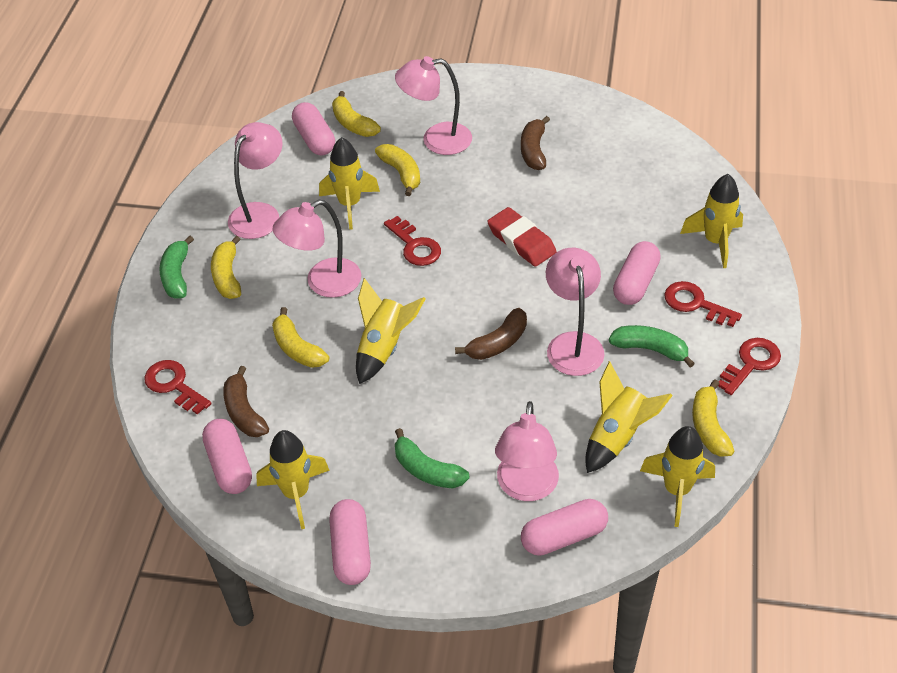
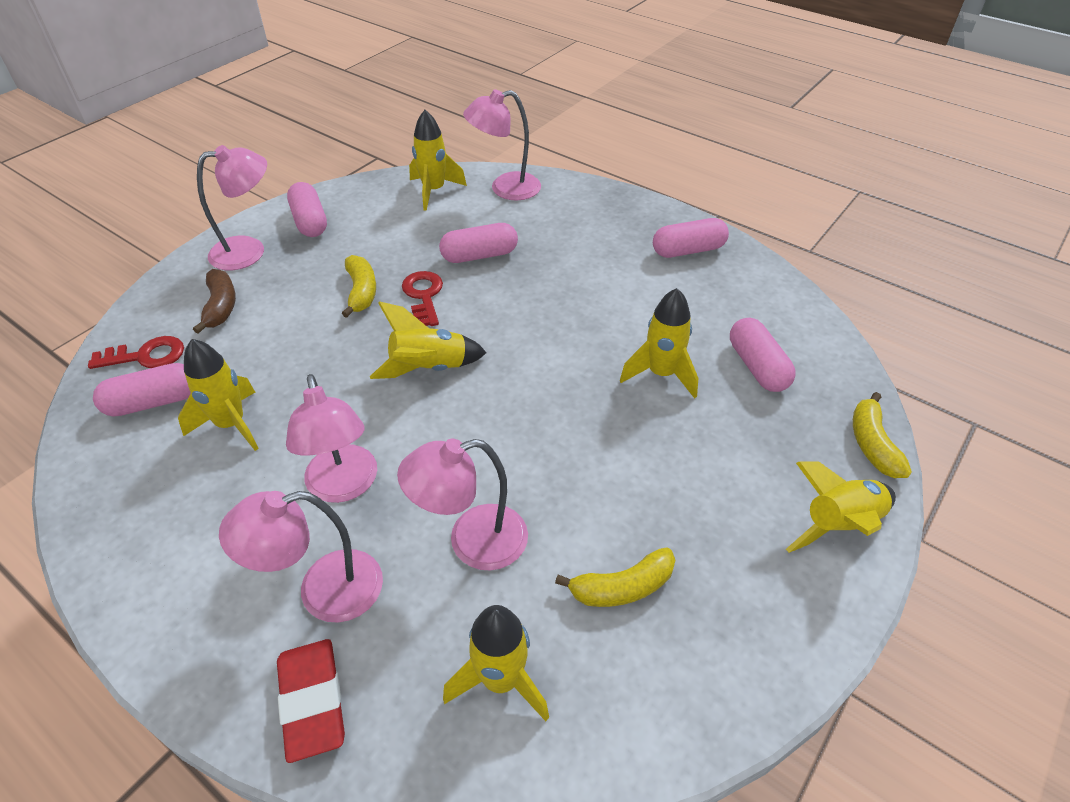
brown banana: 3 -> 1
green banana: 3 -> 0
red key: 4 -> 2
yellow banana: 5 -> 3

